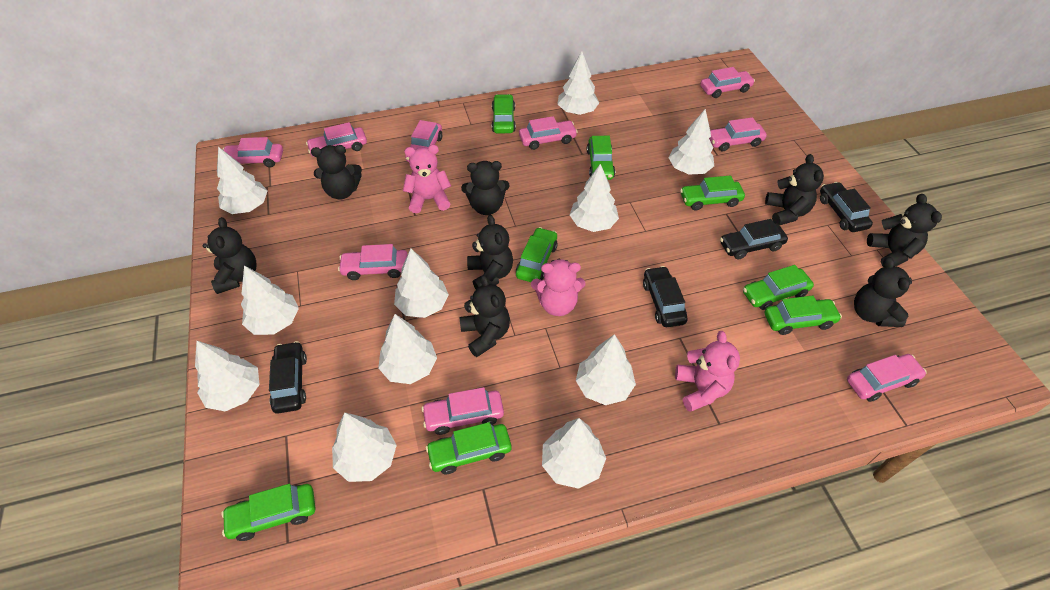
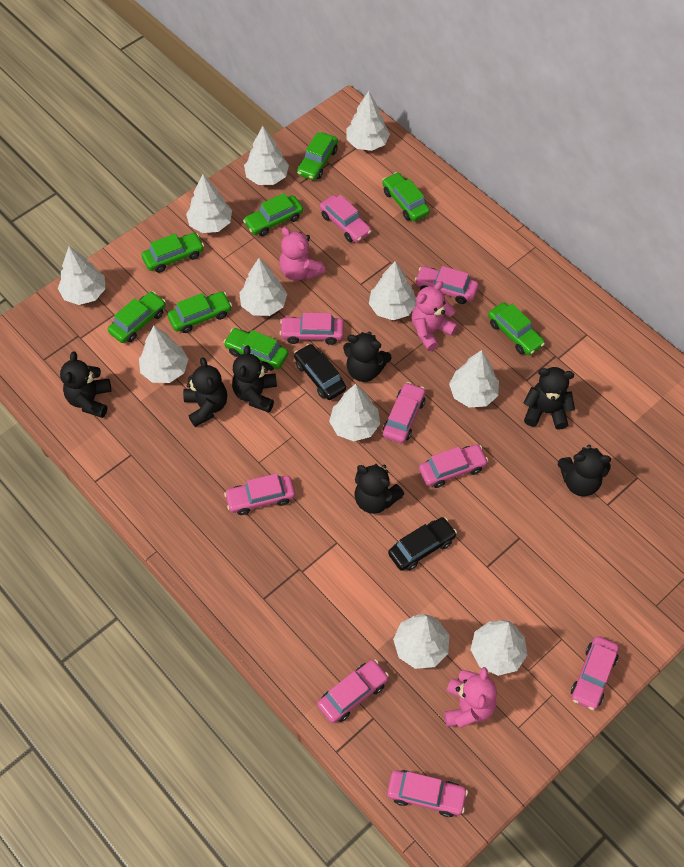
black car: 4 -> 2
black teddy bear: 8 -> 7

